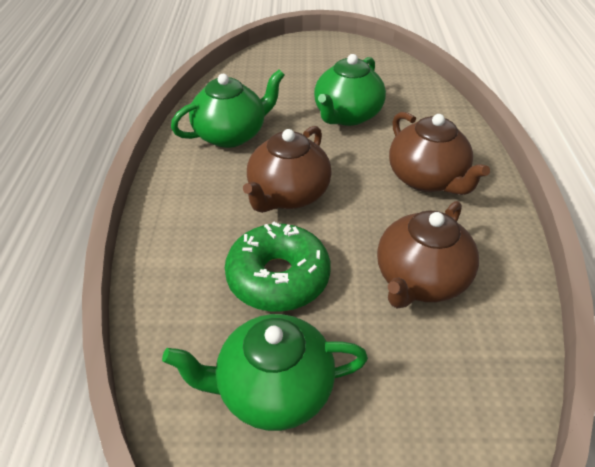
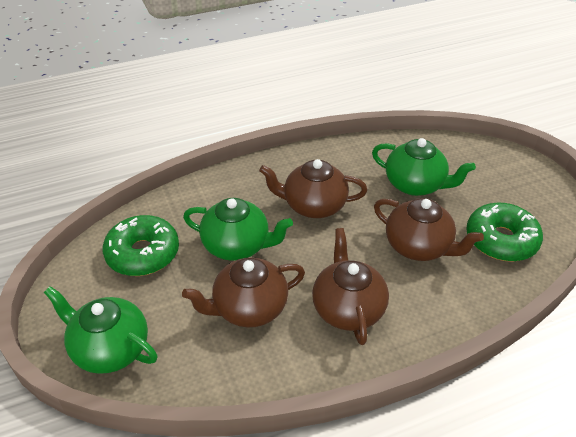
brown teapot: 3 -> 4
green donut: 1 -> 2

